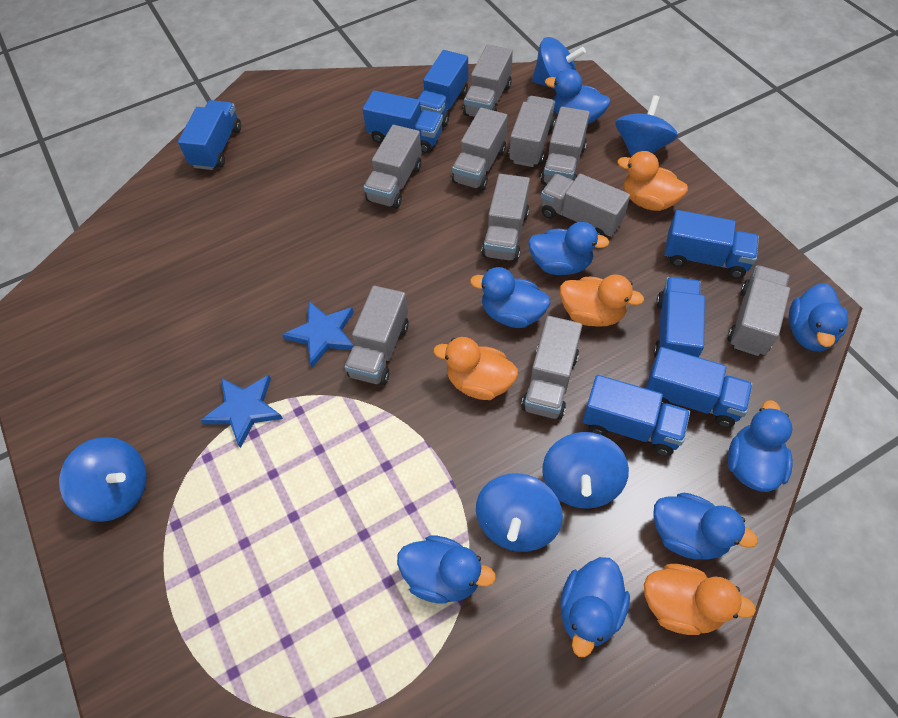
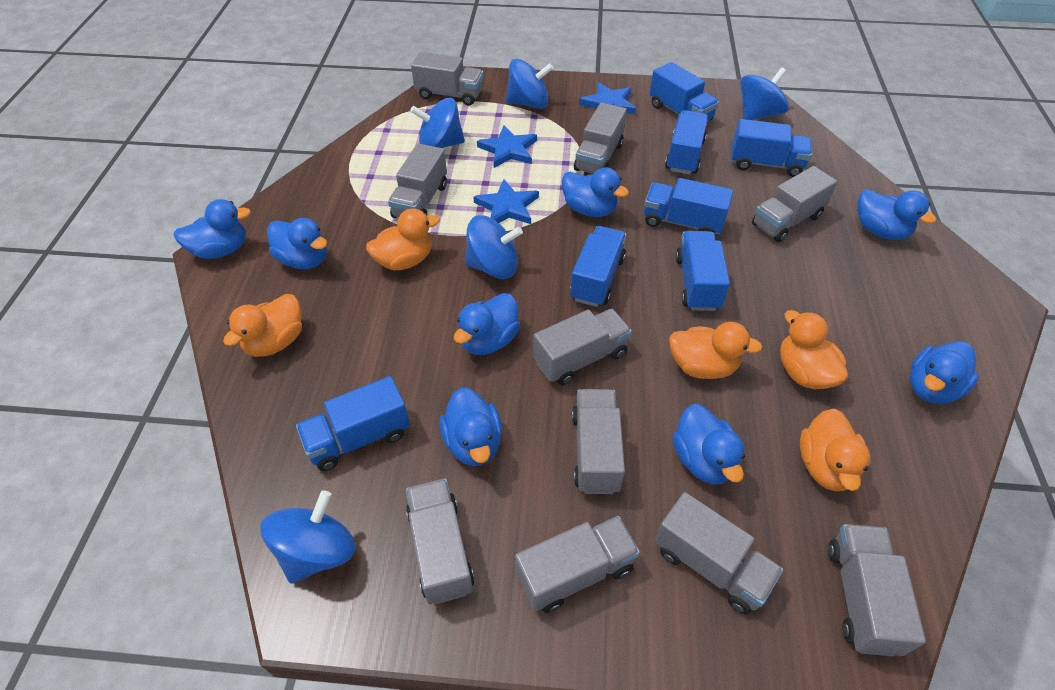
blue star: 2 -> 3
orange duck: 4 -> 5

